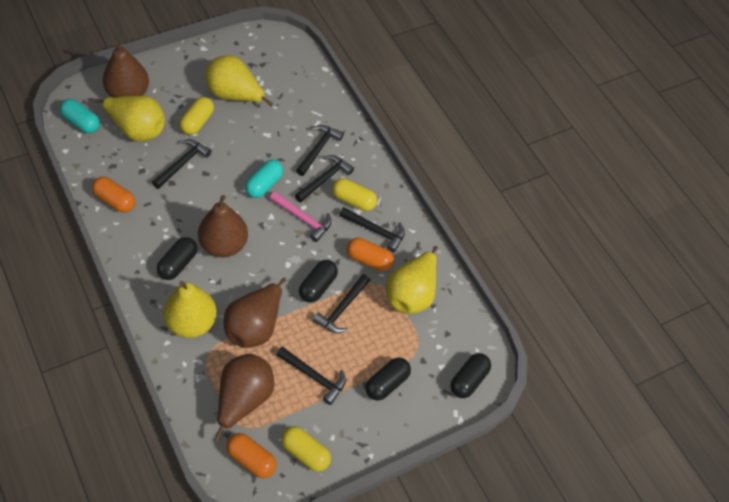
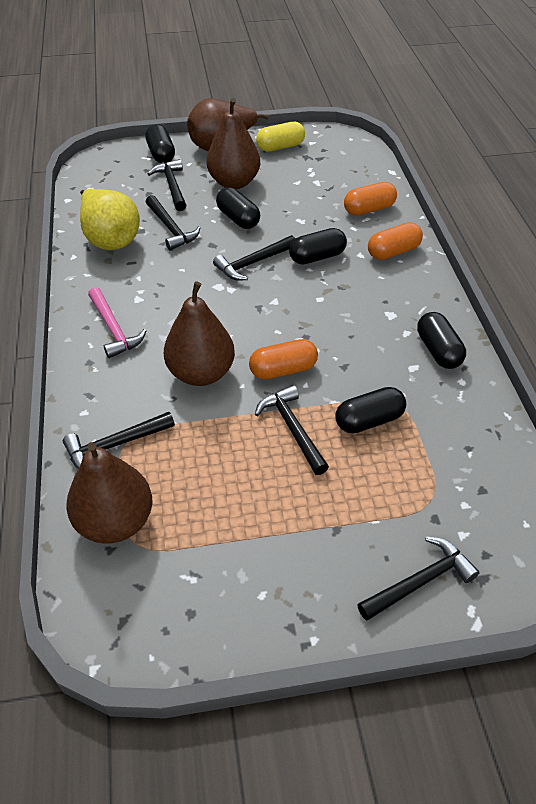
black capsule: 4 -> 5
turquoise capsule: 2 -> 0
yellow capsule: 3 -> 1
yellow pear: 4 -> 1

